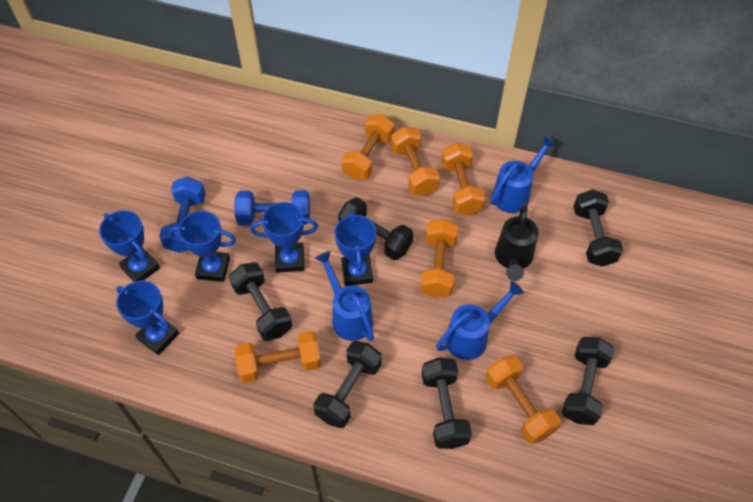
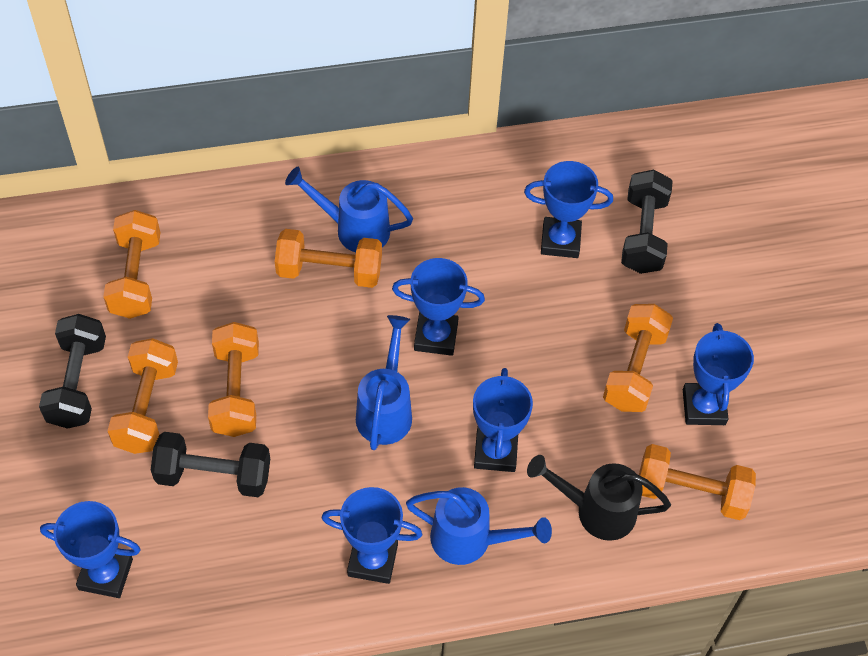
black dumbbell: 6 -> 3
blue dumbbell: 2 -> 0
blue trophy: 5 -> 6

